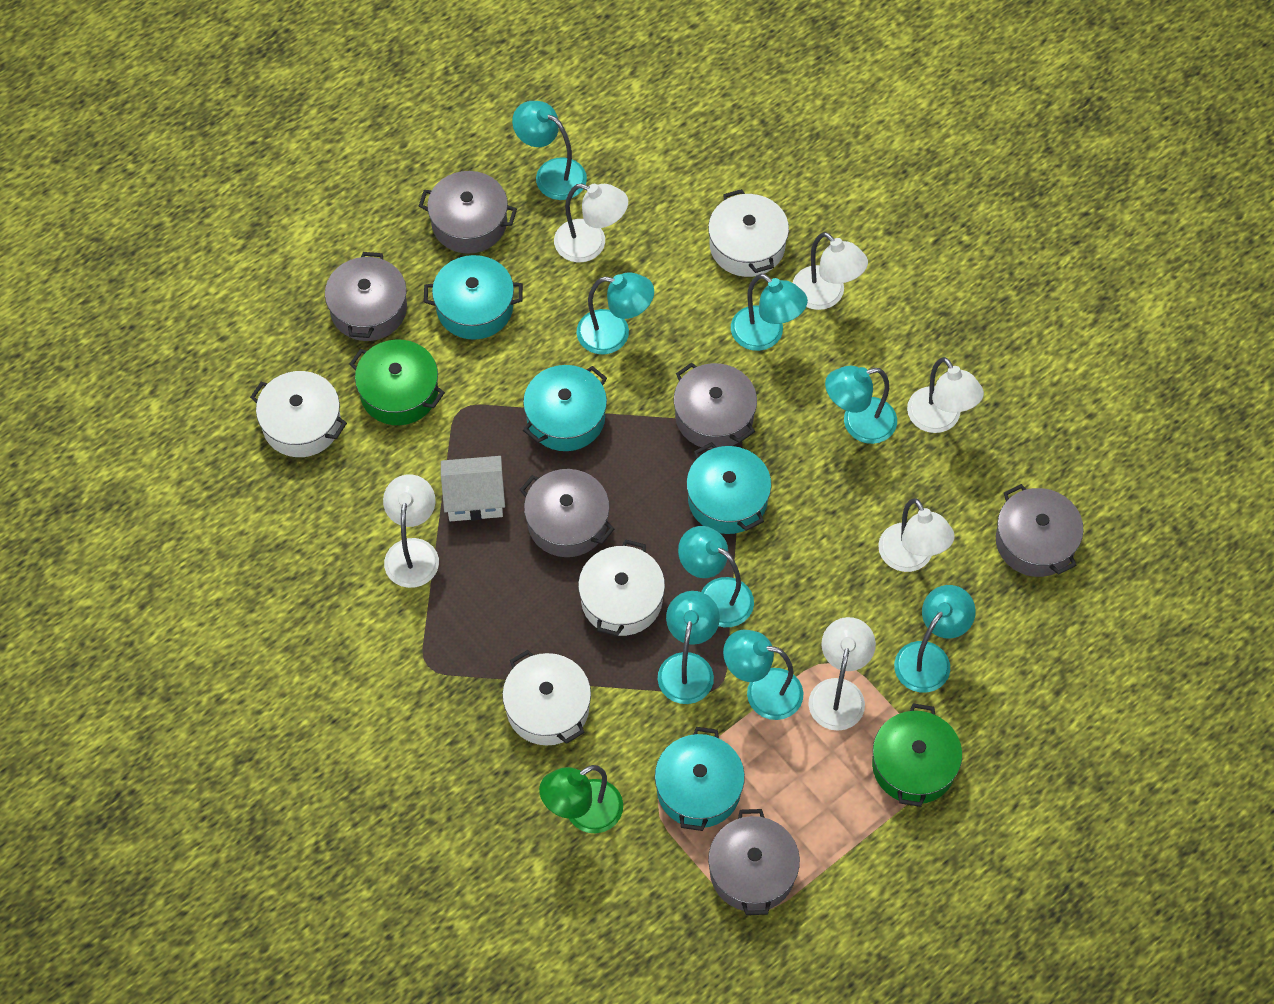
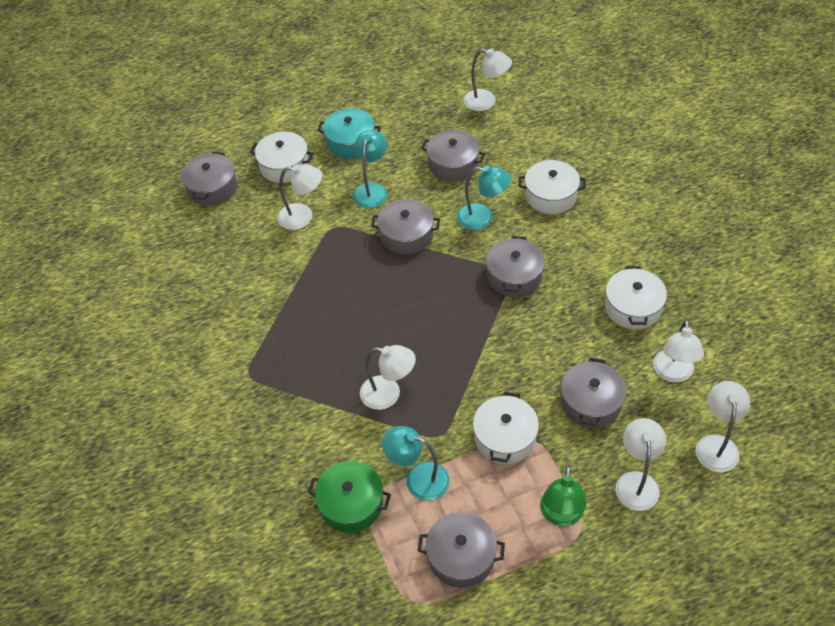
green pot: 2 -> 1
turquoise lamp: 8 -> 3
turquoise pot: 4 -> 1
white house: 1 -> 0

